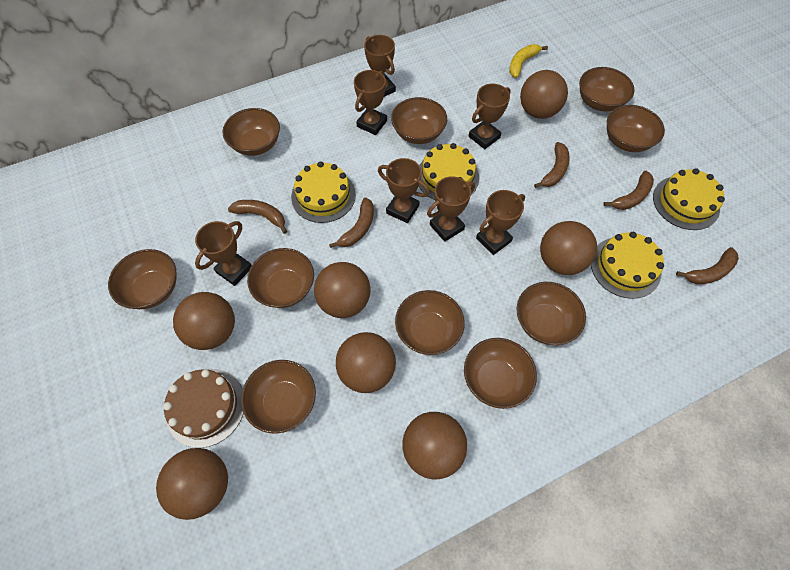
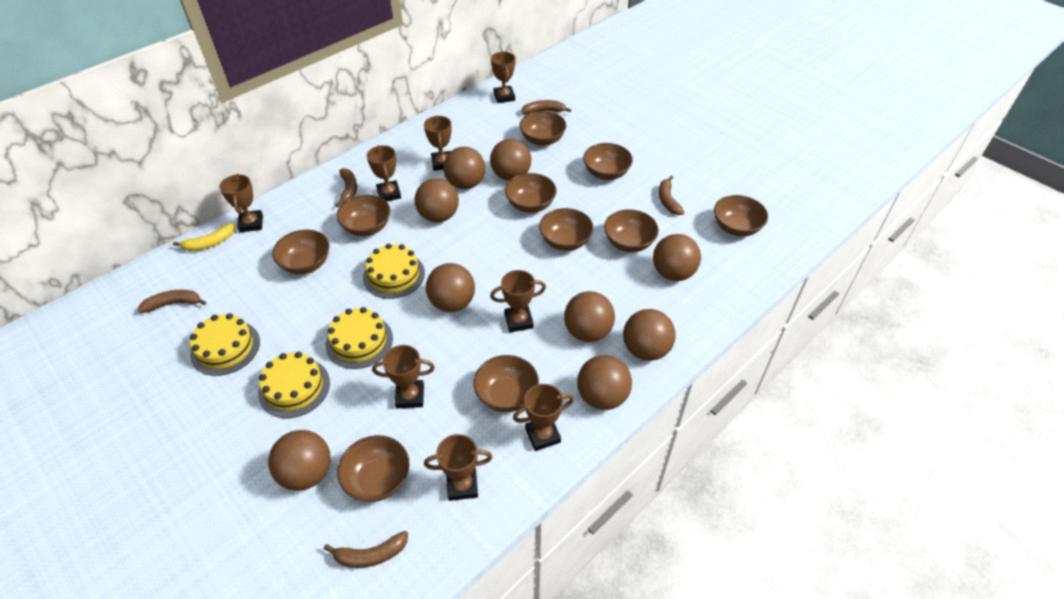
brown ball: 7 -> 9
brown cake: 1 -> 0
brown trophy: 7 -> 8

